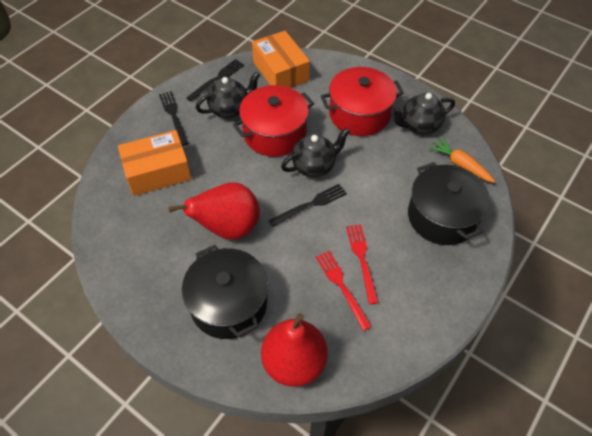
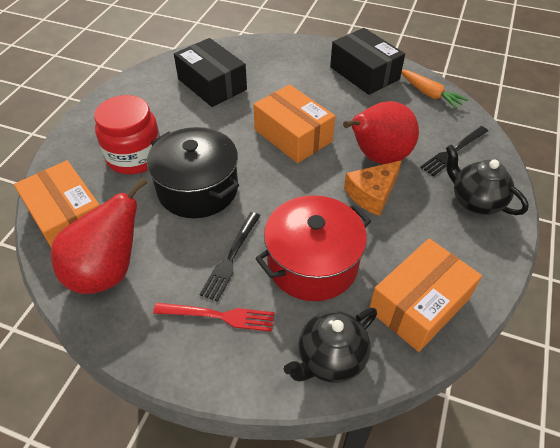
black box: 0 -> 2
black fork: 3 -> 2
black pot: 2 -> 1
black teapot: 3 -> 2
orange box: 2 -> 3
orange cheese: 0 -> 1
red fork: 2 -> 1
red jar: 0 -> 1
red pot: 2 -> 1

